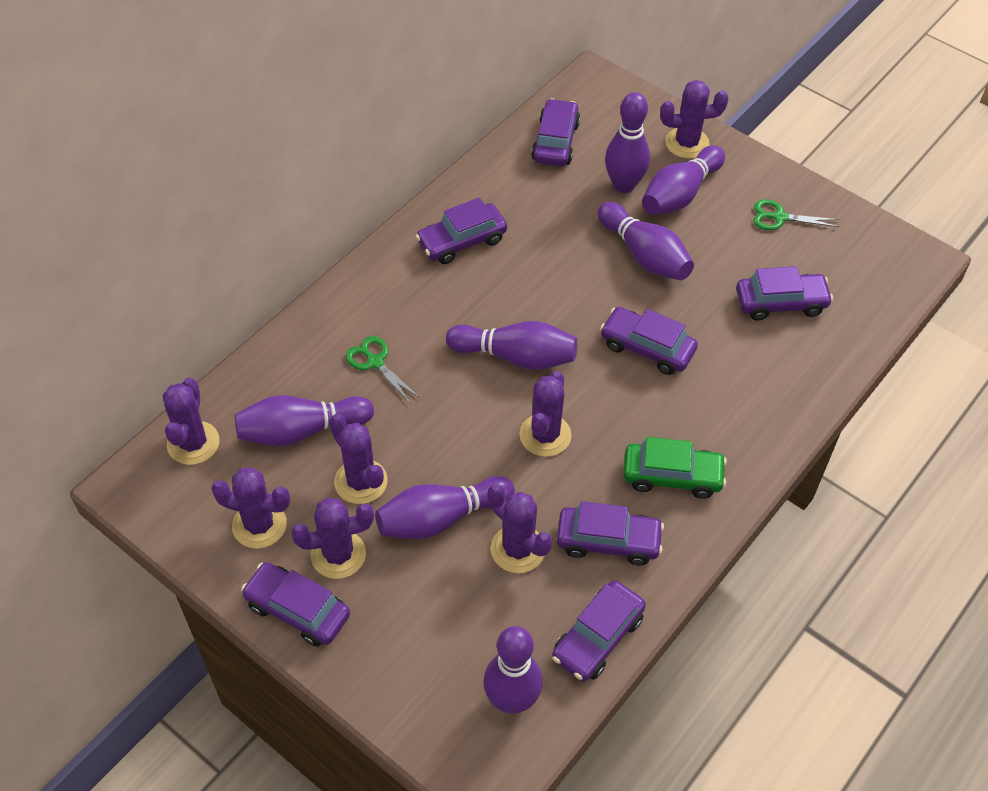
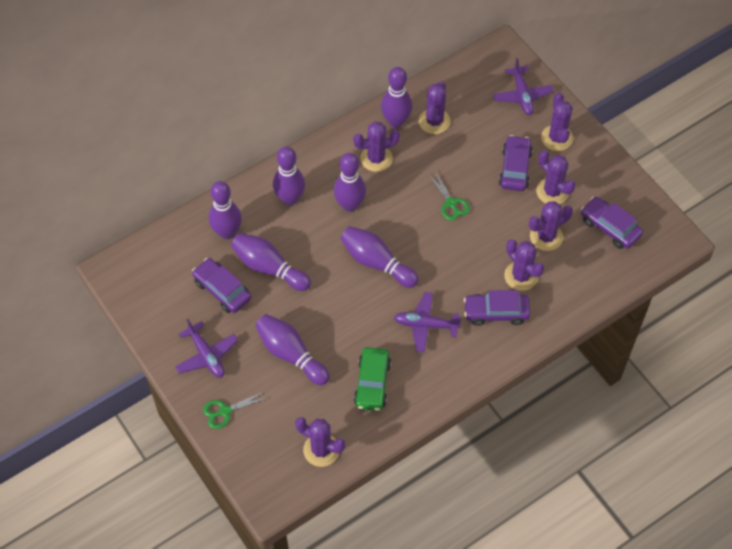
purple car: 7 -> 4
purple plane: 0 -> 3

